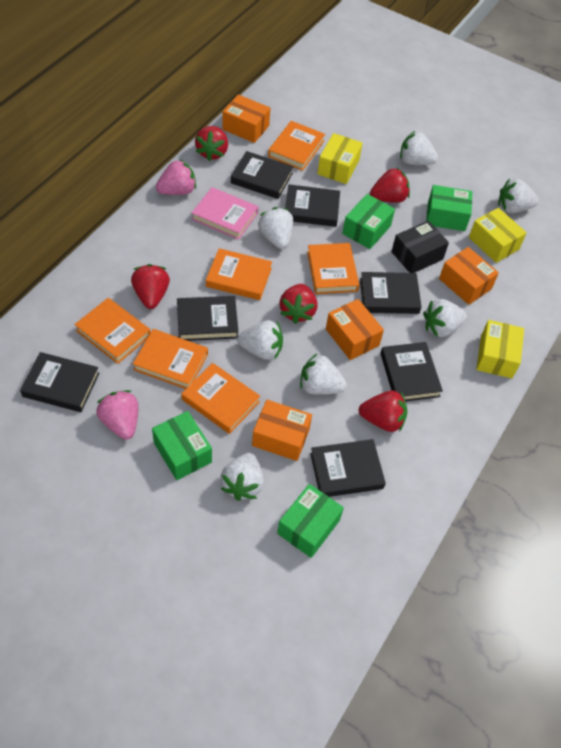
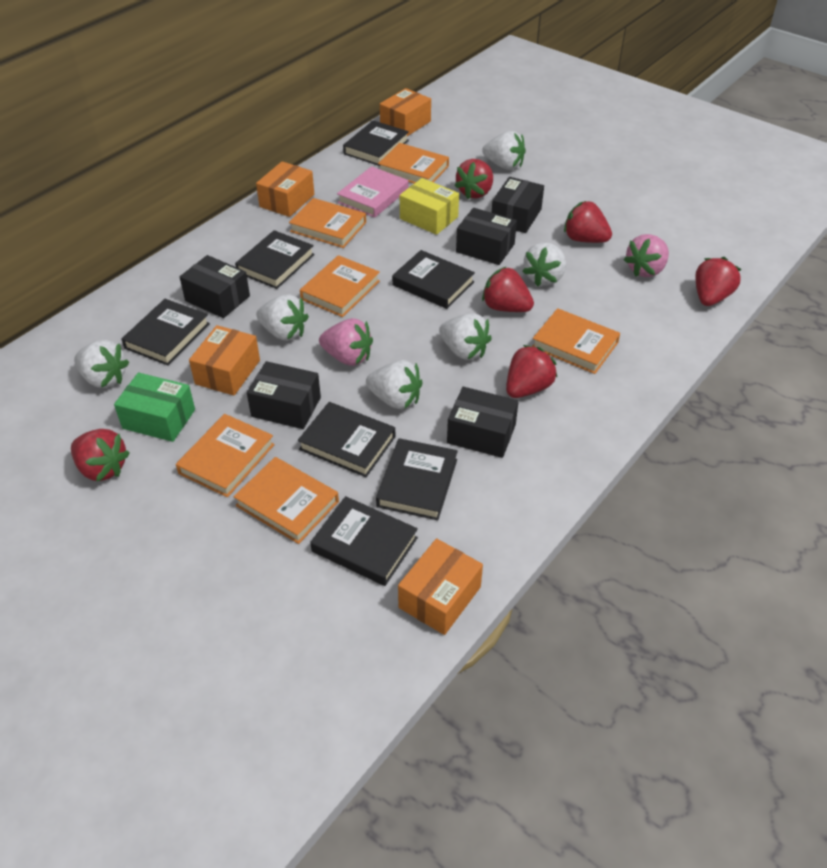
black box: 1 -> 5
green box: 4 -> 1
red strawberry: 5 -> 6
white strawberry: 7 -> 6
yellow box: 3 -> 1

